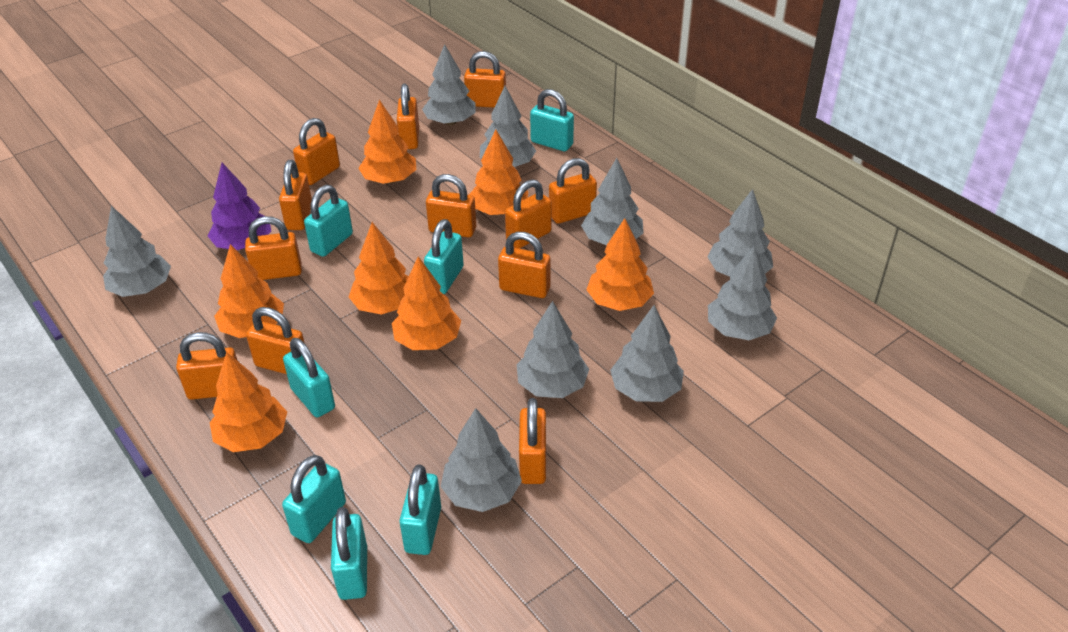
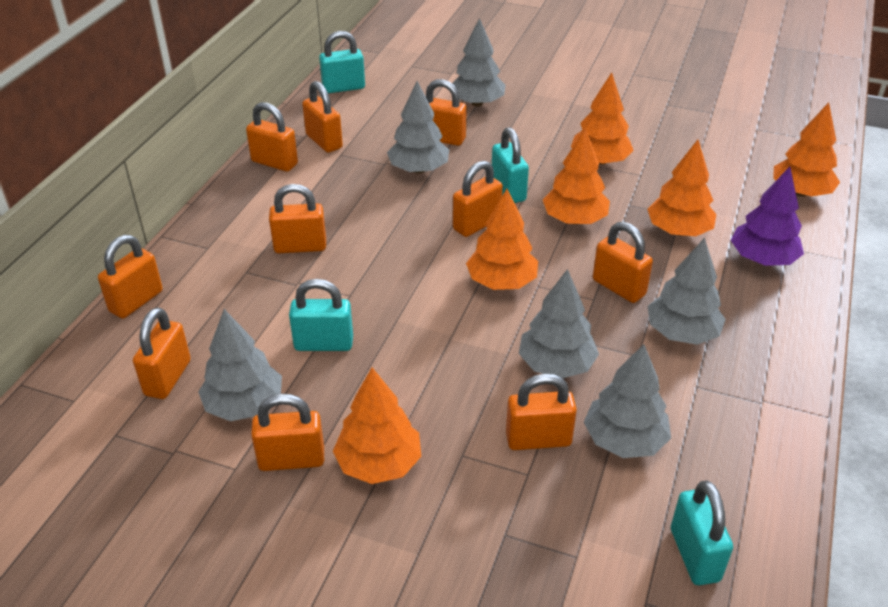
grey tree: 9 -> 6
orange padlock: 12 -> 10
orange tree: 7 -> 6
turquoise padlock: 7 -> 4

